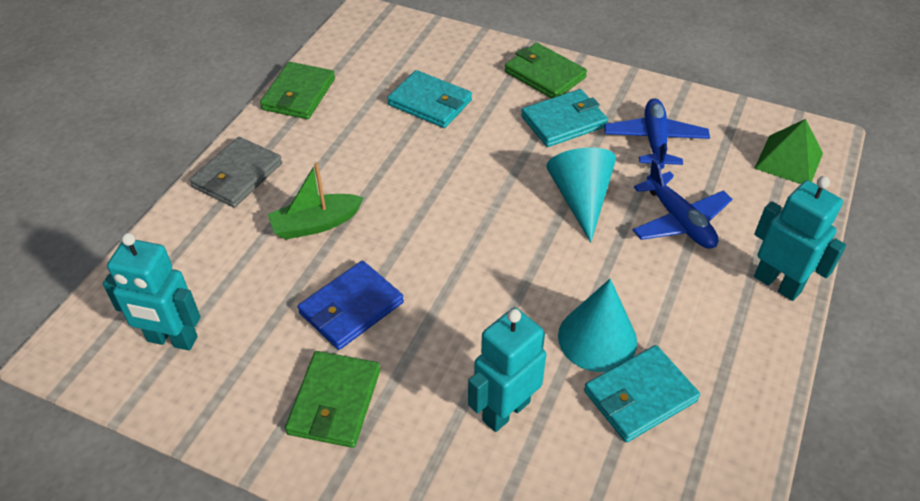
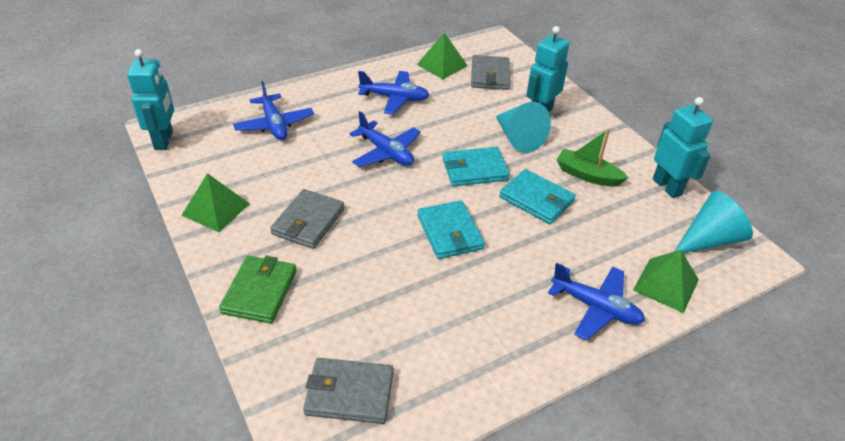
blue plane: 2 -> 4
blue wallet: 1 -> 0
green pyramid: 1 -> 3
green wallet: 3 -> 1
grey wallet: 1 -> 3

